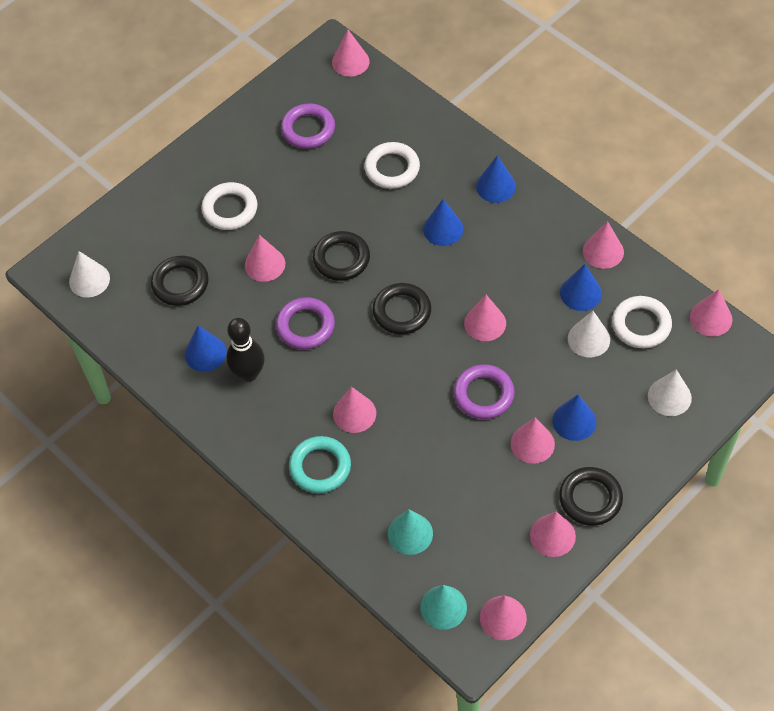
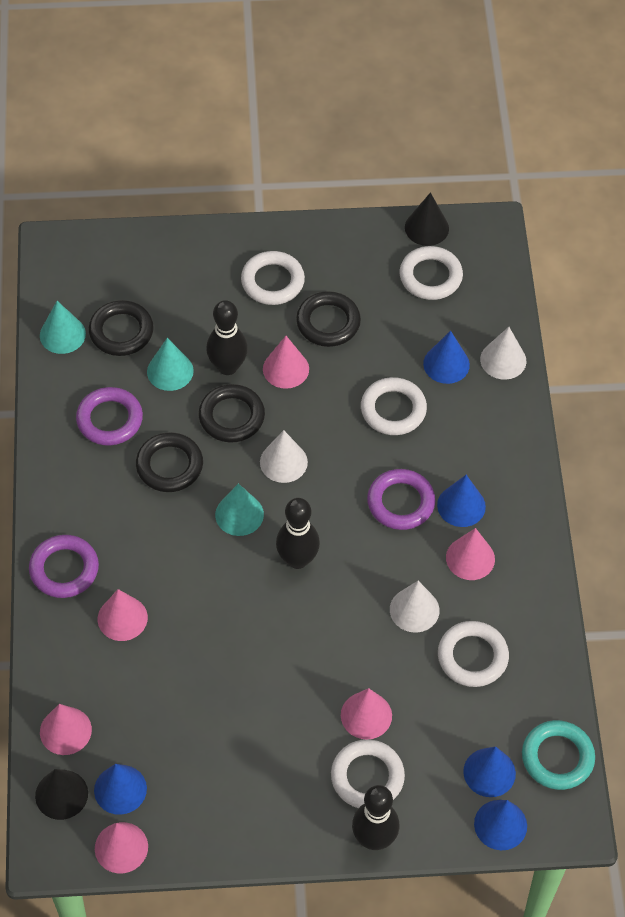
black bowling pin: 1 -> 3
black cone: 0 -> 2
pink cone: 9 -> 6
turquoise cone: 2 -> 3
white ring: 3 -> 5

